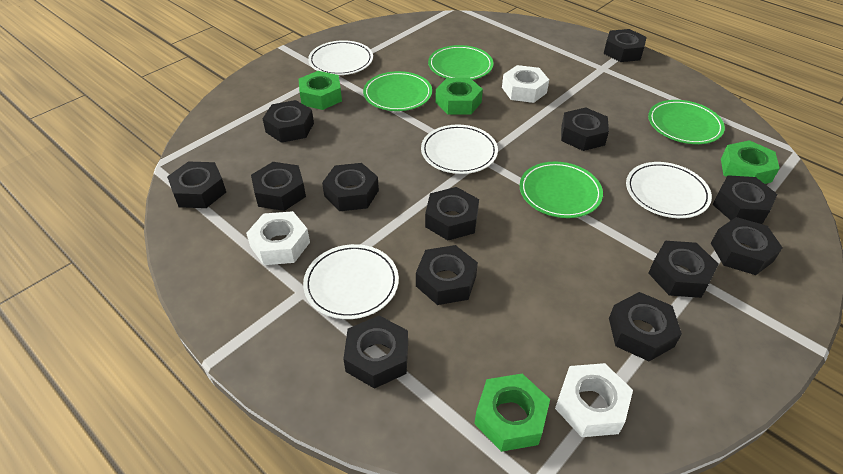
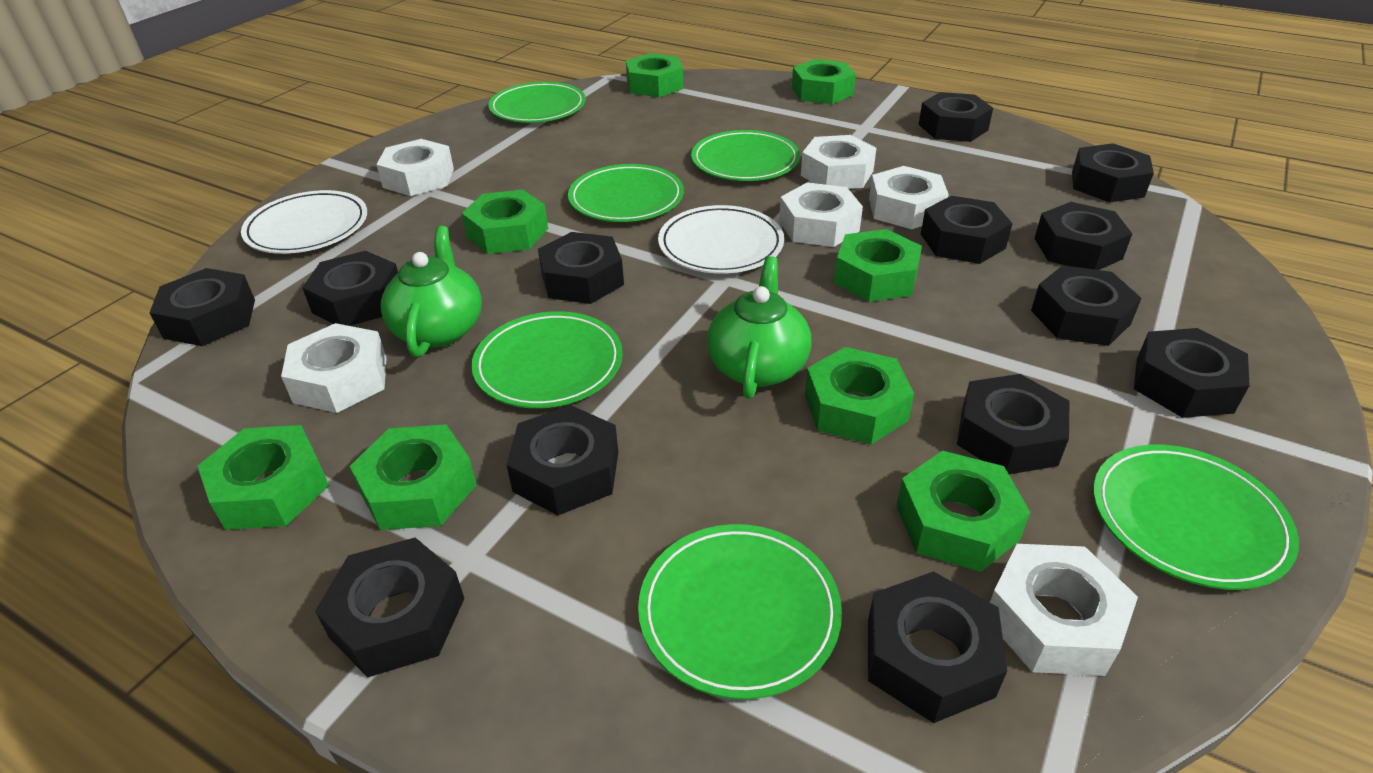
green nut: 4 -> 8
green plate: 4 -> 6
green teapot: 0 -> 2
white nut: 3 -> 6
white plate: 4 -> 2

